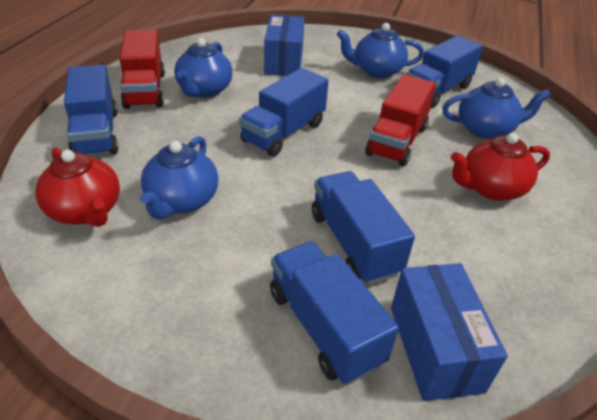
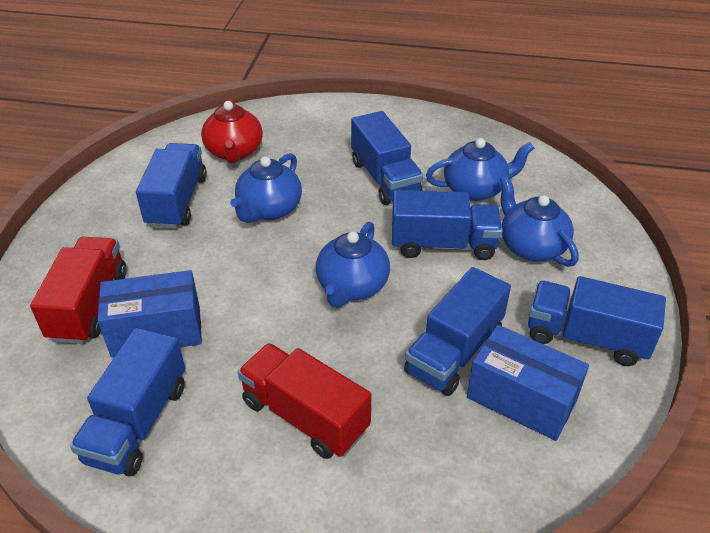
blue truck: 5 -> 6
red teapot: 2 -> 1

